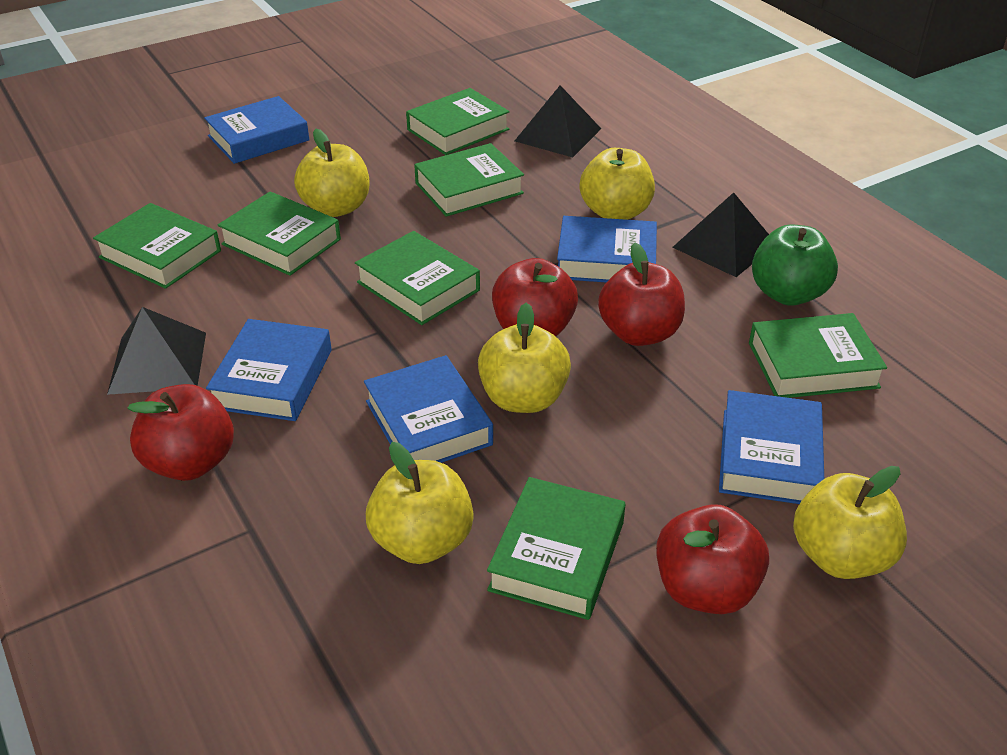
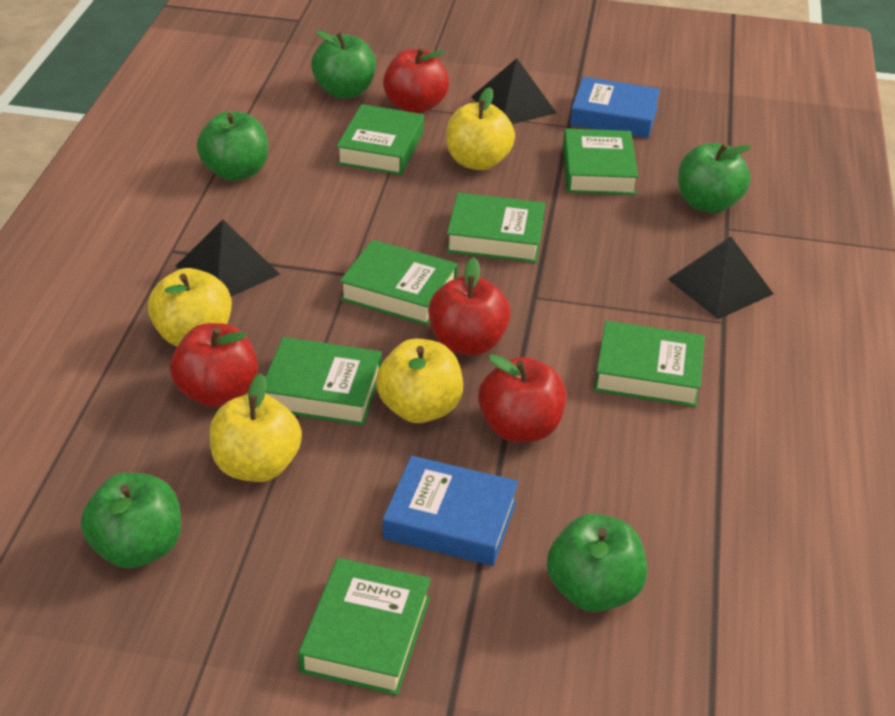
blue book: 5 -> 2
green apple: 1 -> 5
yellow apple: 5 -> 4

